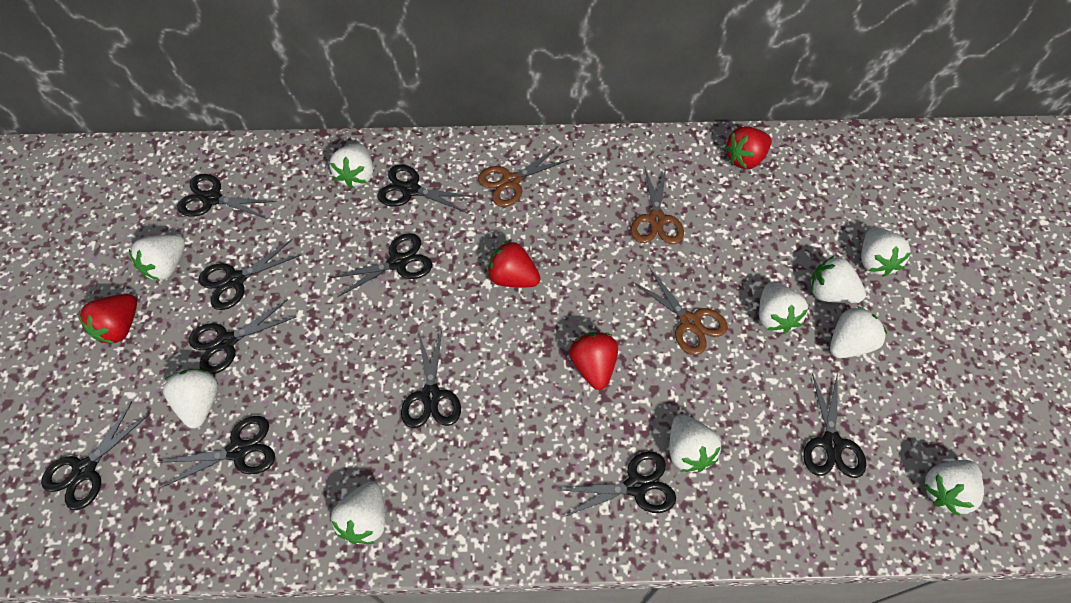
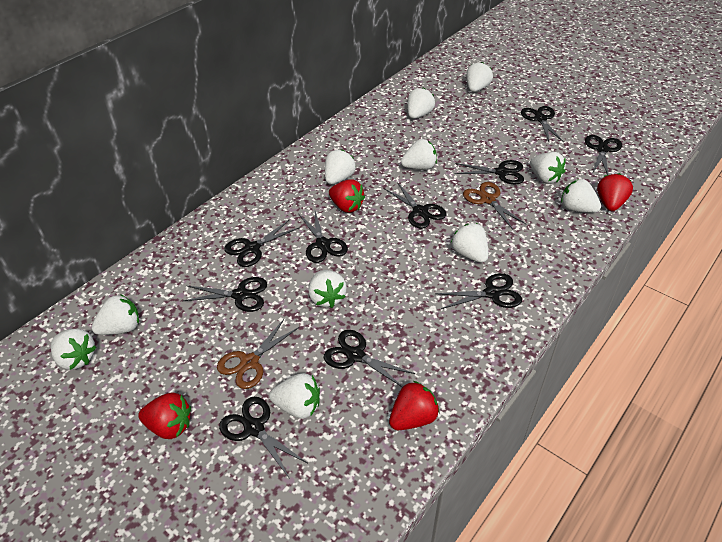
brown scissors: 3 -> 2
white strawberry: 10 -> 11

